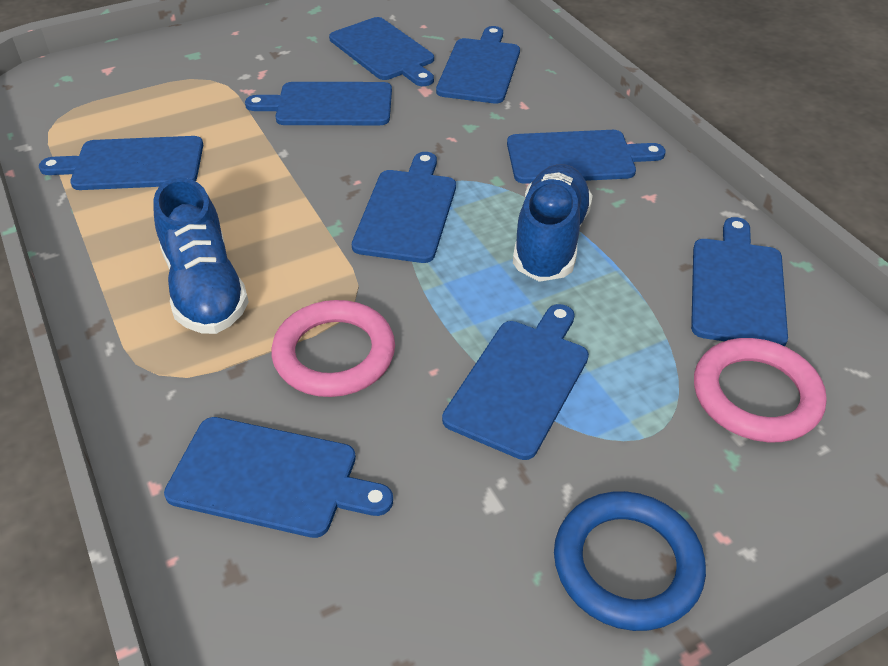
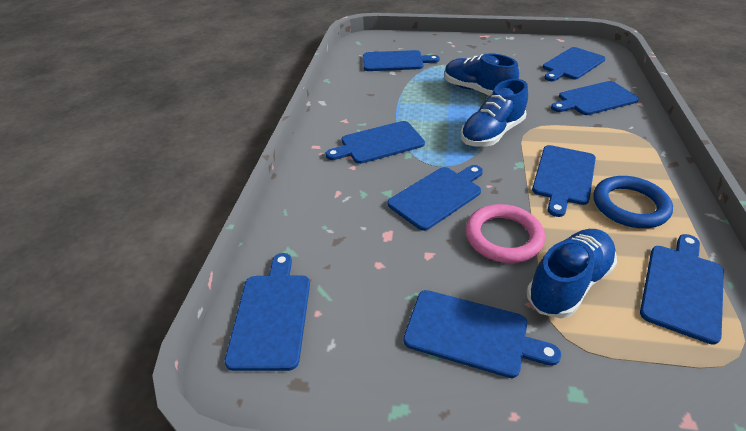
blue shoe: 2 -> 3
pink ring: 2 -> 1

